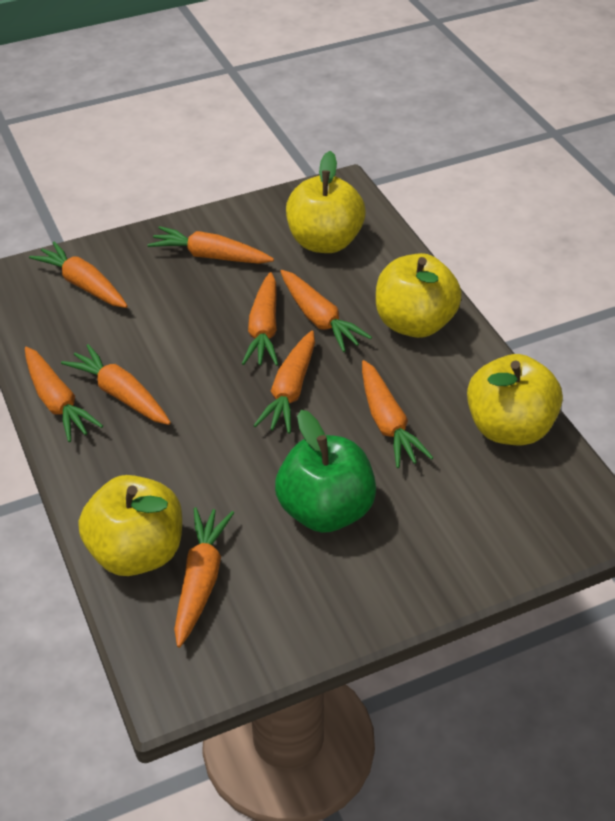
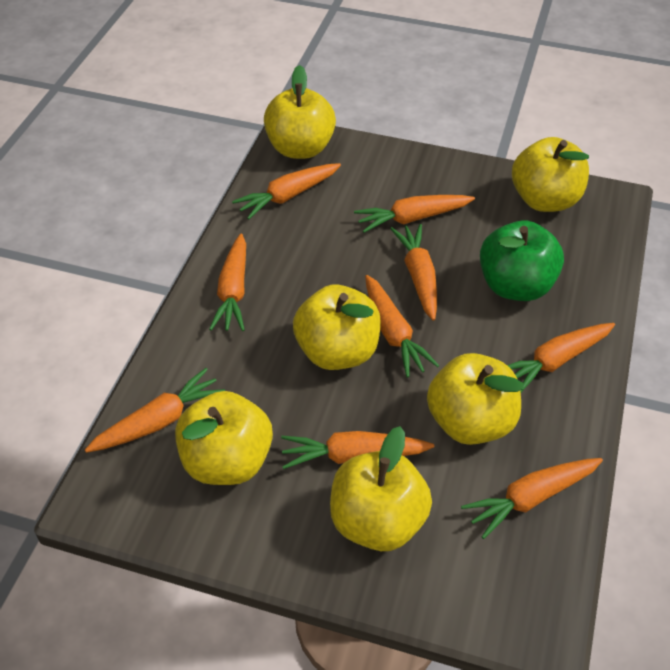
yellow apple: 4 -> 6

